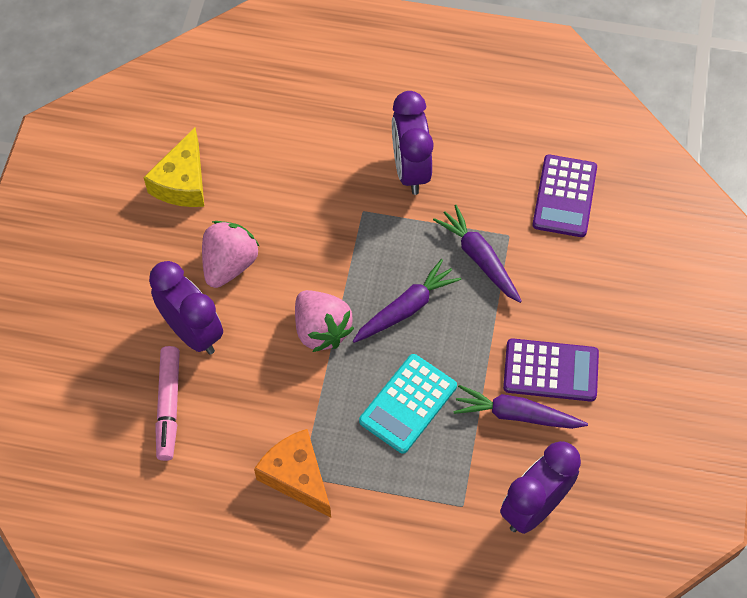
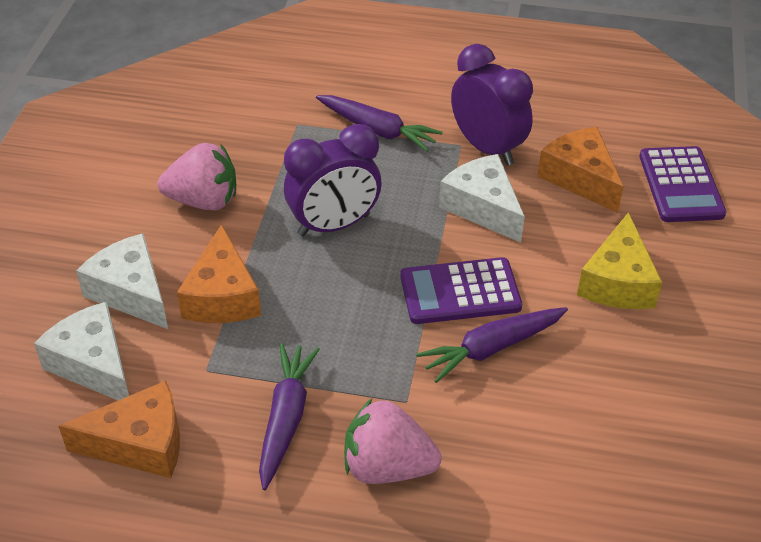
orange cheese: 1 -> 3
pink marker: 1 -> 0
purple clock: 3 -> 2
turquoise calculator: 1 -> 0
white cheese: 0 -> 3

